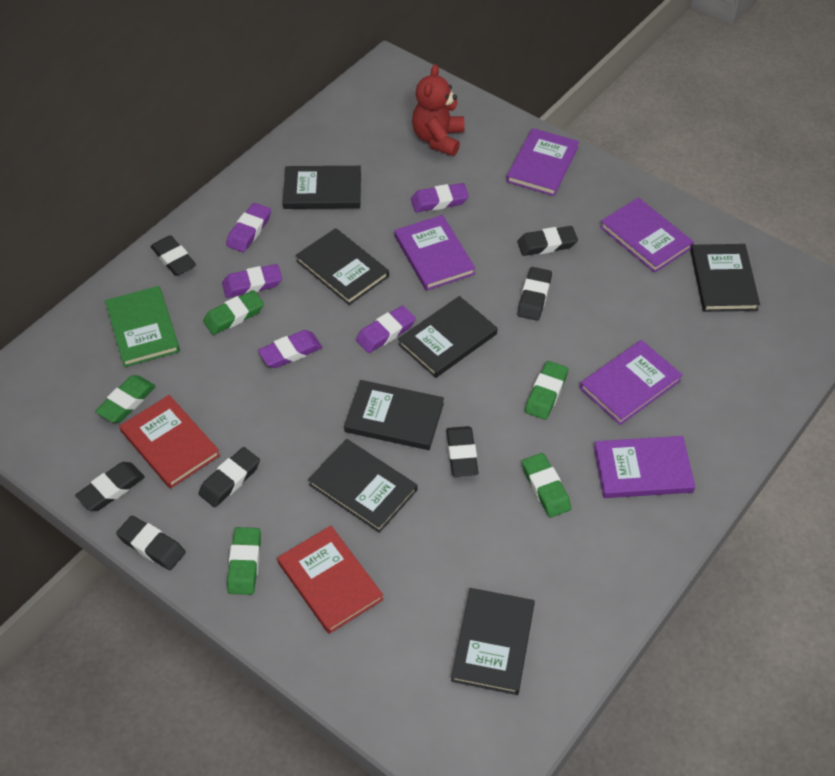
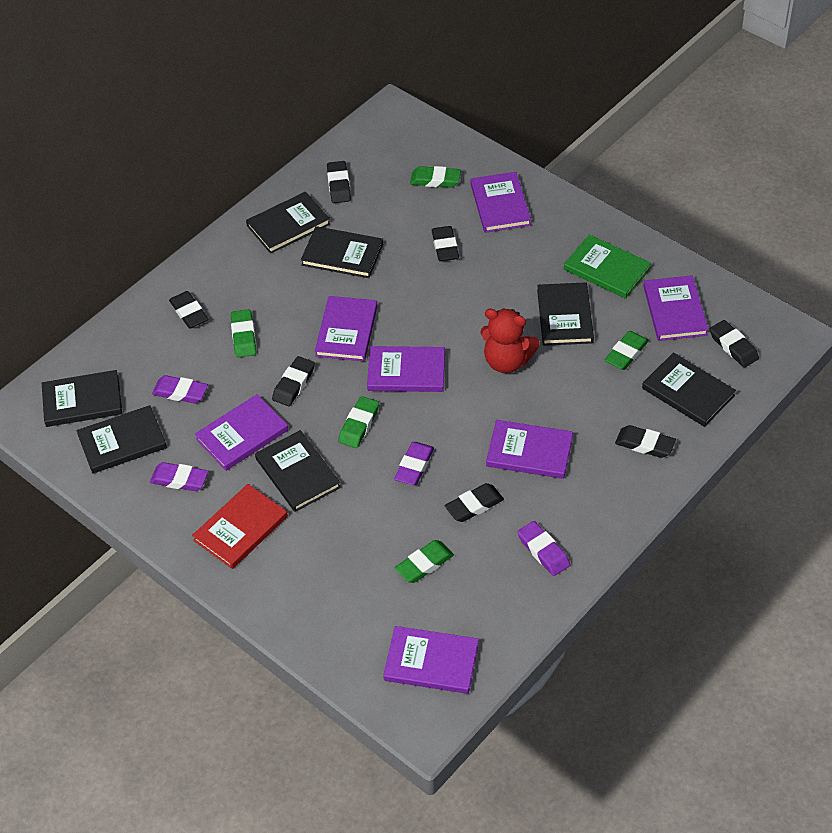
purple book: 5 -> 7
purple eraser: 5 -> 4
red book: 2 -> 1

